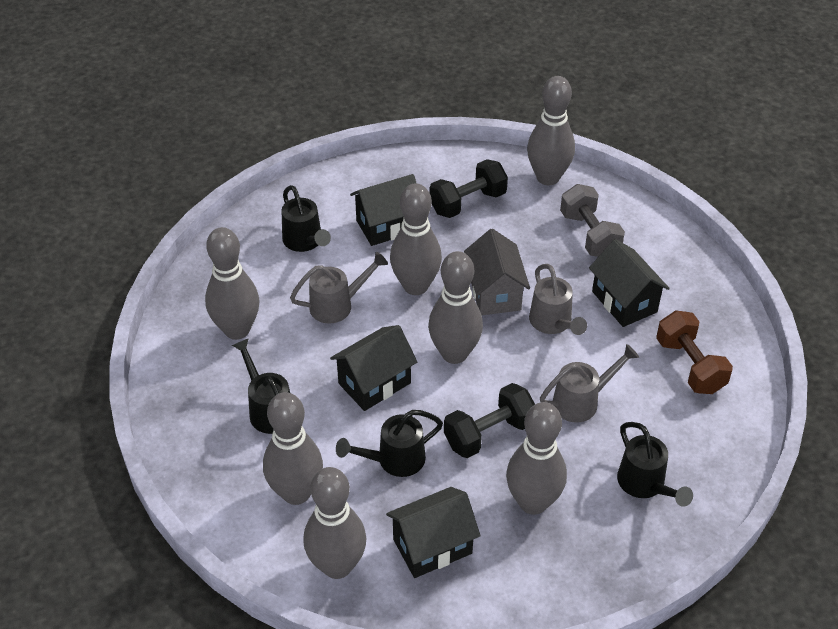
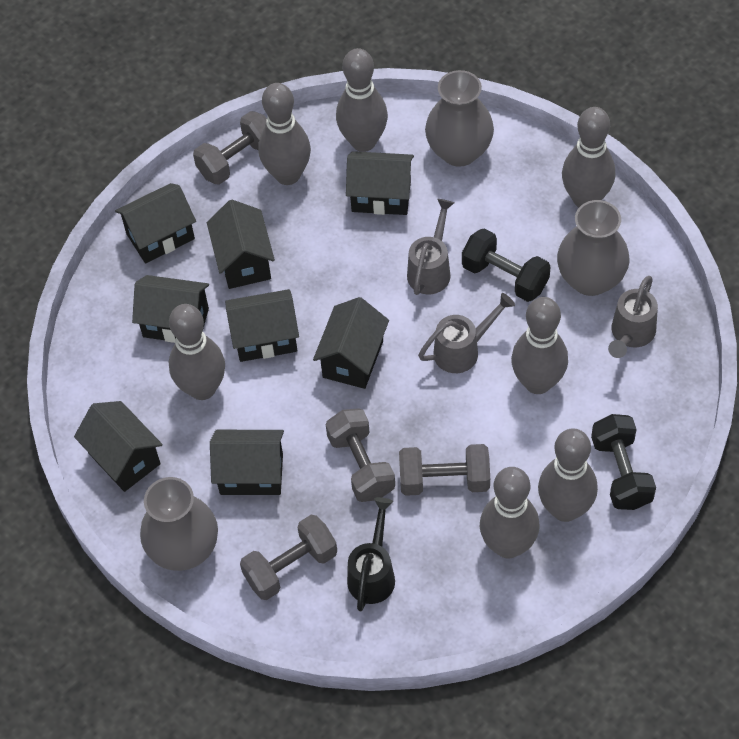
black house: 4 -> 8
black watering can: 4 -> 1
brown dumbbell: 1 -> 0
grey dumbbell: 1 -> 4
grey house: 1 -> 0
grey vase: 0 -> 3

